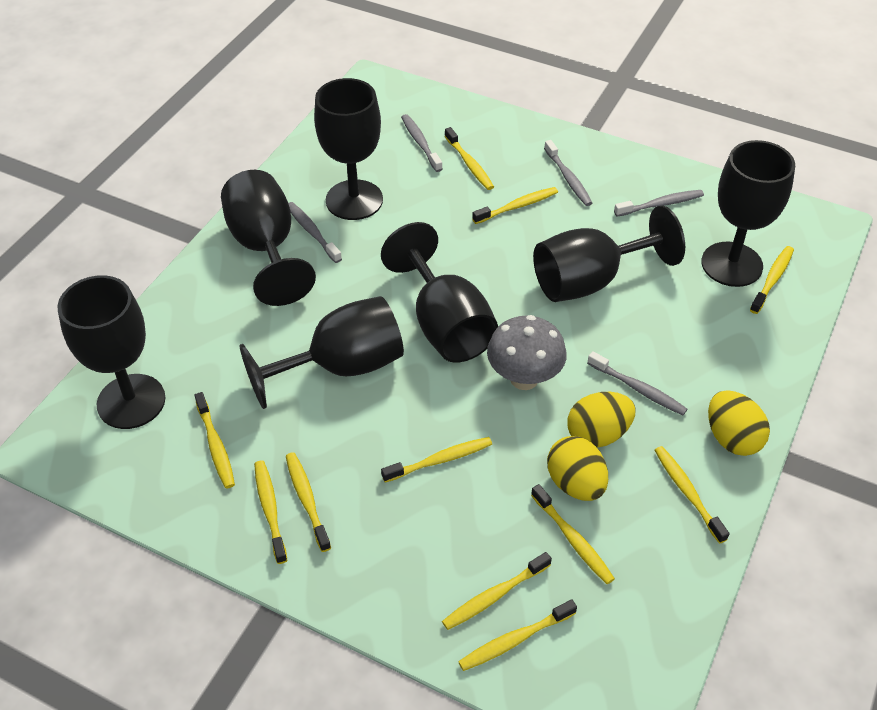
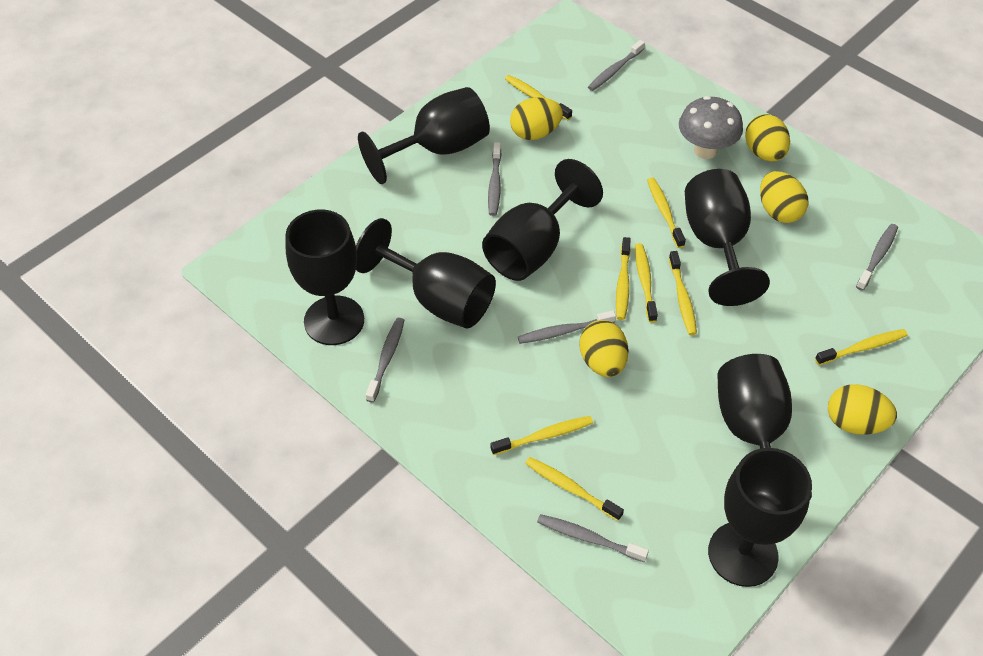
grey toothbrush: 5 -> 6
yellow egg: 3 -> 5
yellow toothbrush: 11 -> 8

